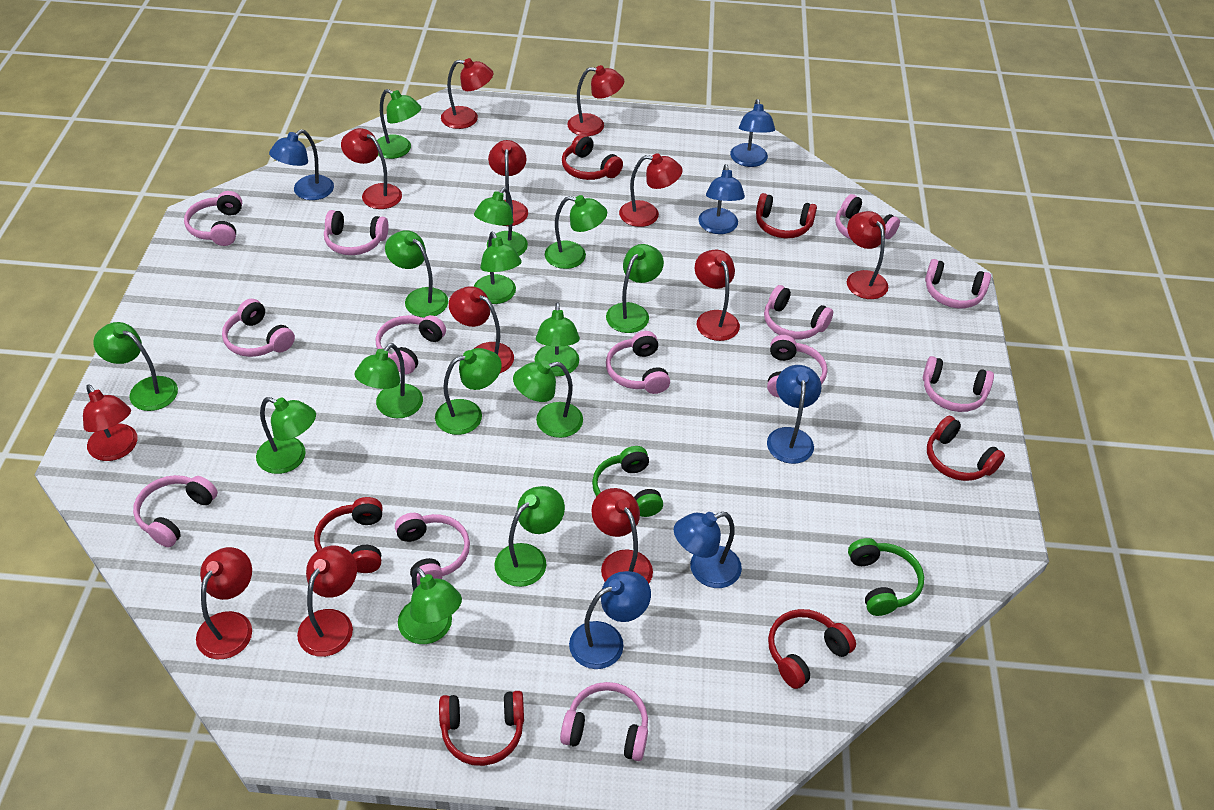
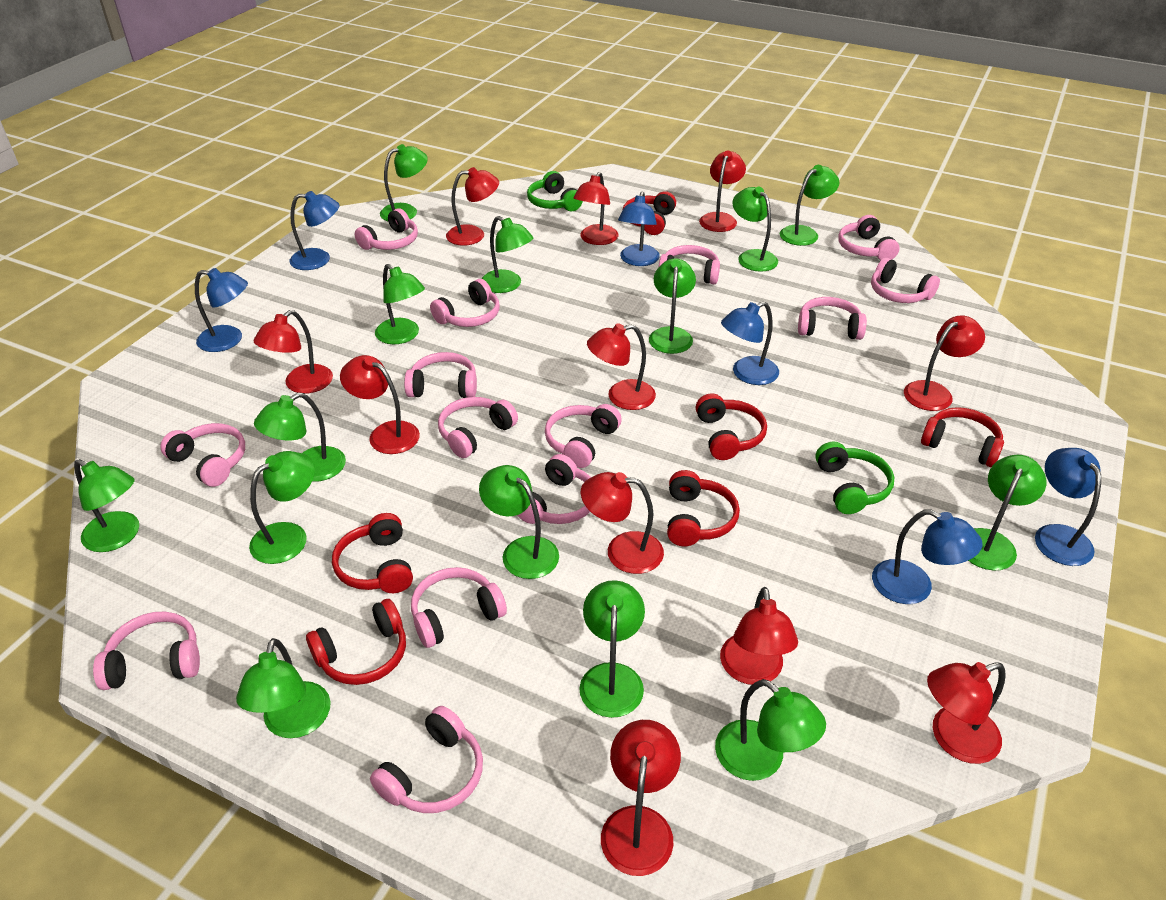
pink headphones: 13 -> 14
red lamp: 12 -> 11

